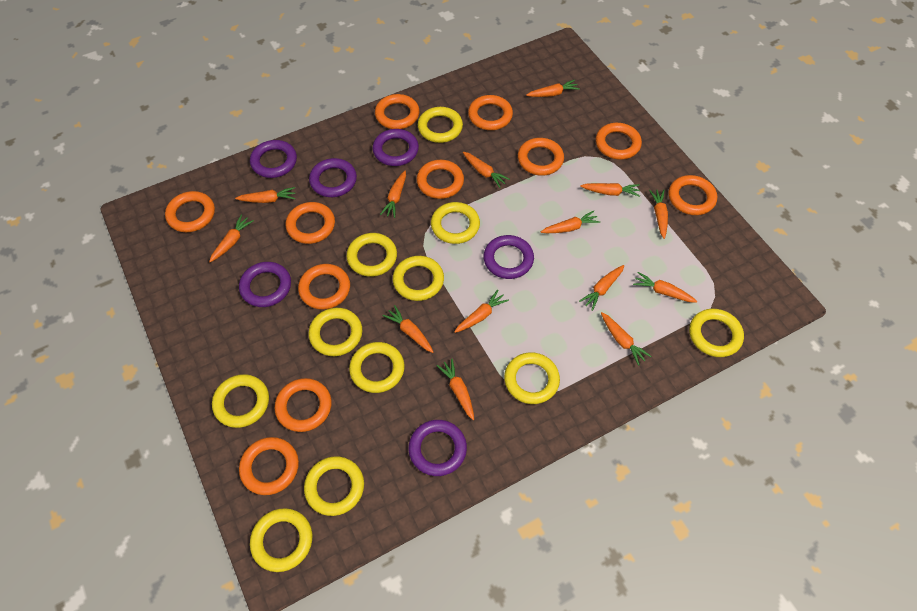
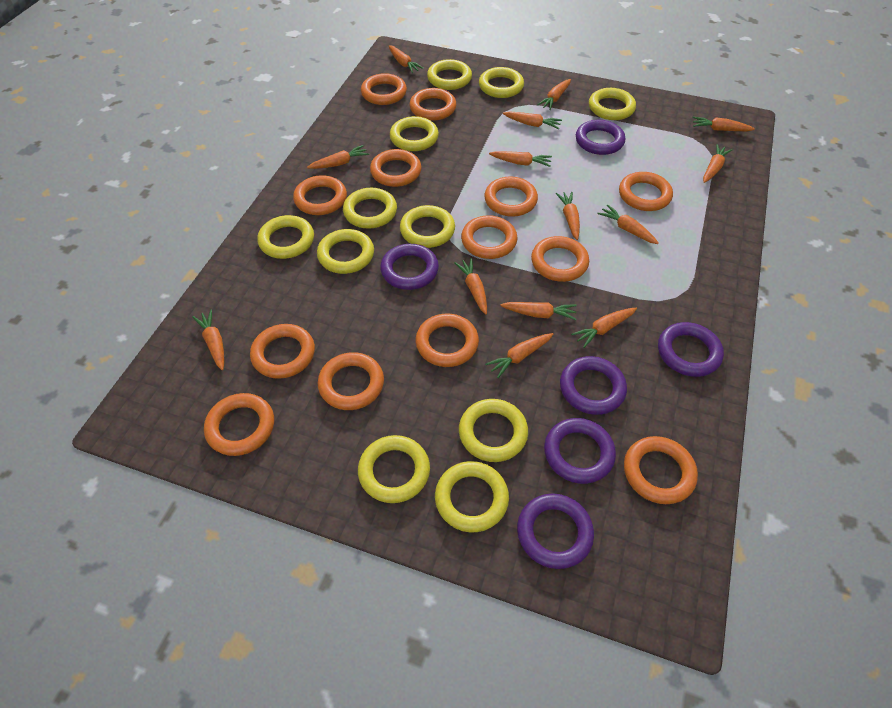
orange ring: 11 -> 13

